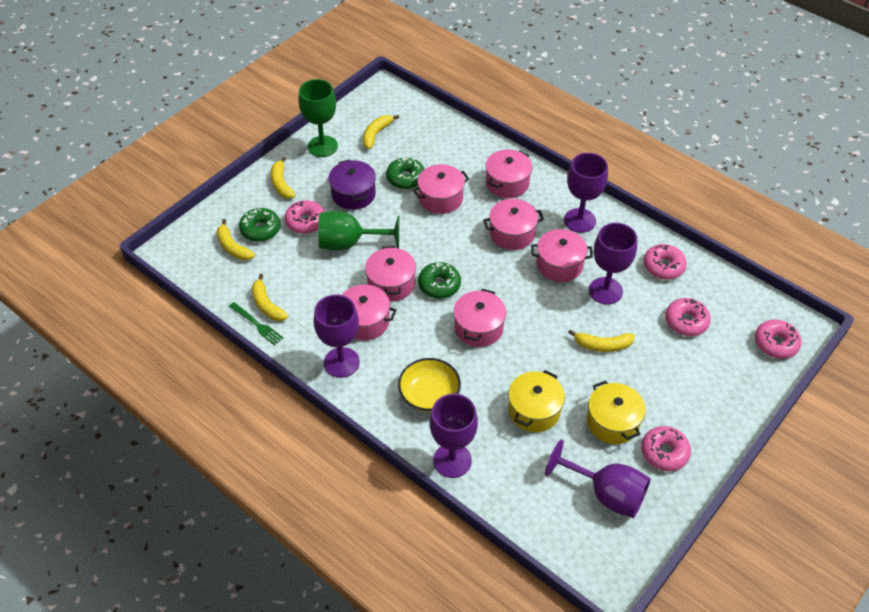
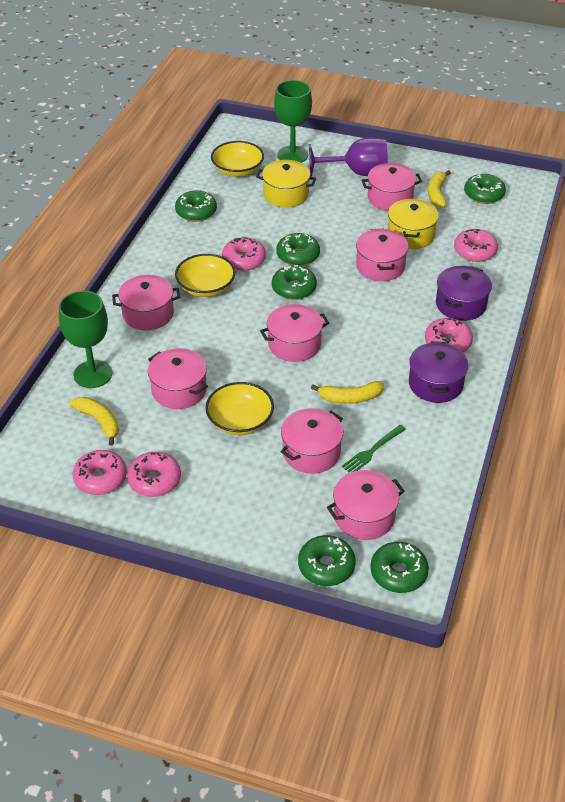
green donut: 3 -> 6
purple goblet: 5 -> 1
purple pot: 1 -> 2
yellow banana: 5 -> 3
yellow bowl: 1 -> 3

